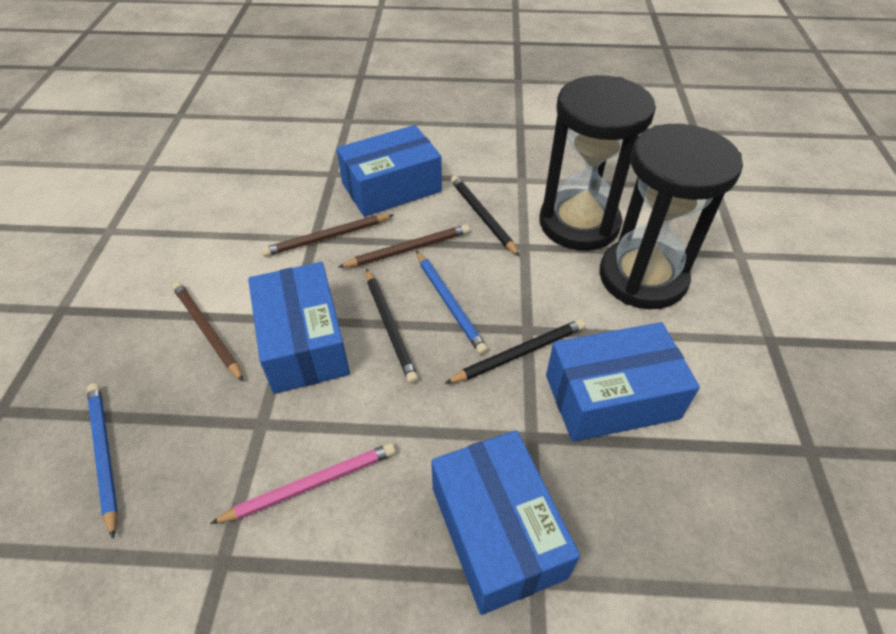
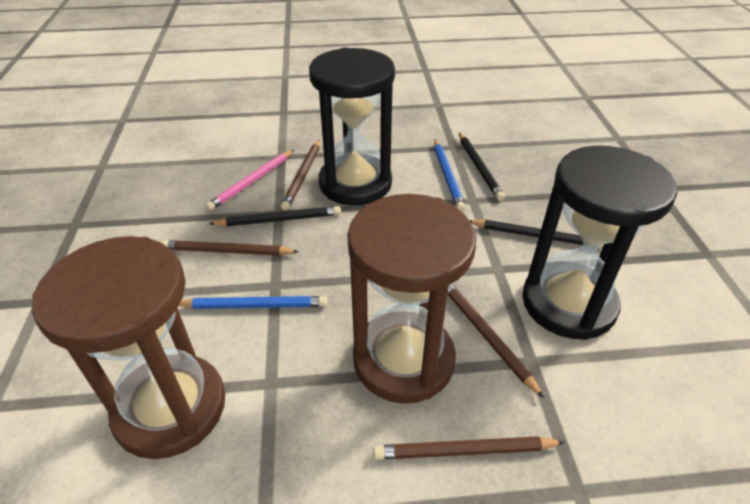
blue box: 4 -> 0
brown hourglass: 0 -> 2
brown pencil: 3 -> 4

